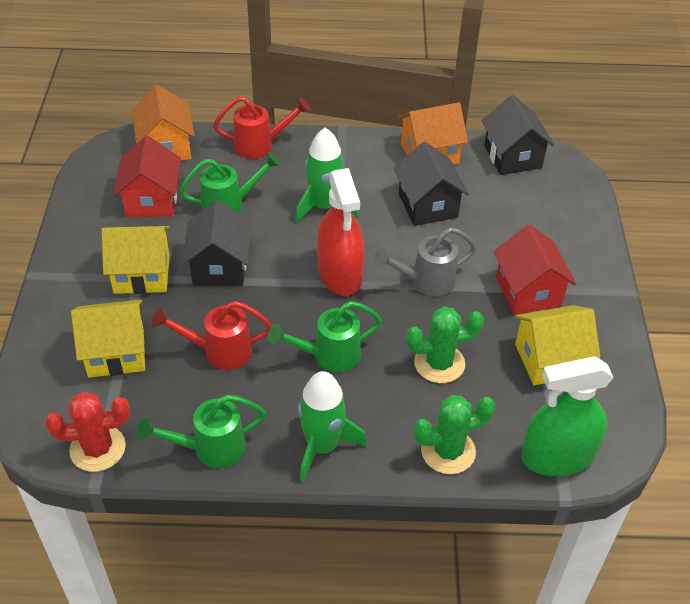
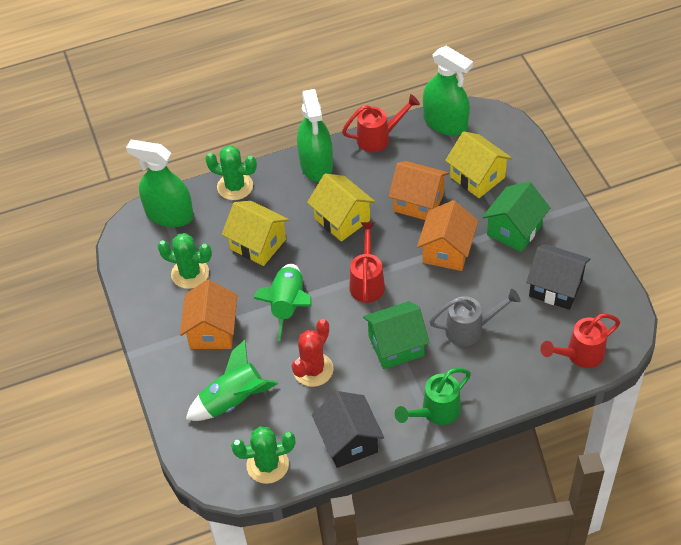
black house: 3 -> 2
green cactus: 2 -> 3
green house: 0 -> 2
green spray bottle: 1 -> 3
green watering can: 3 -> 1
orange house: 2 -> 3
red house: 2 -> 0
red spray bottle: 1 -> 0
red watering can: 2 -> 3

